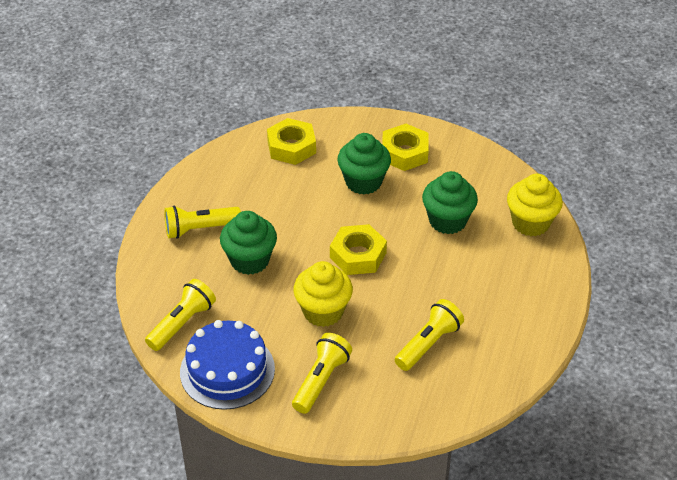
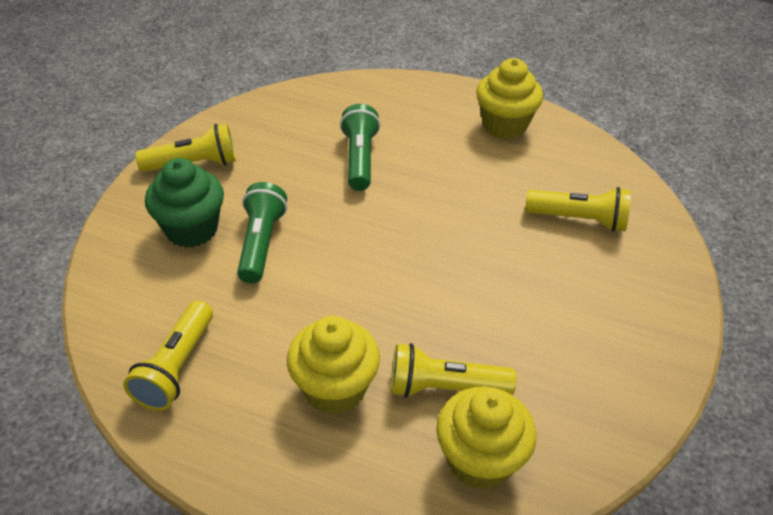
blue cake: 1 -> 0
green cupcake: 3 -> 1
green flashlight: 0 -> 2
yellow cupcake: 2 -> 3
yellow nut: 3 -> 0

